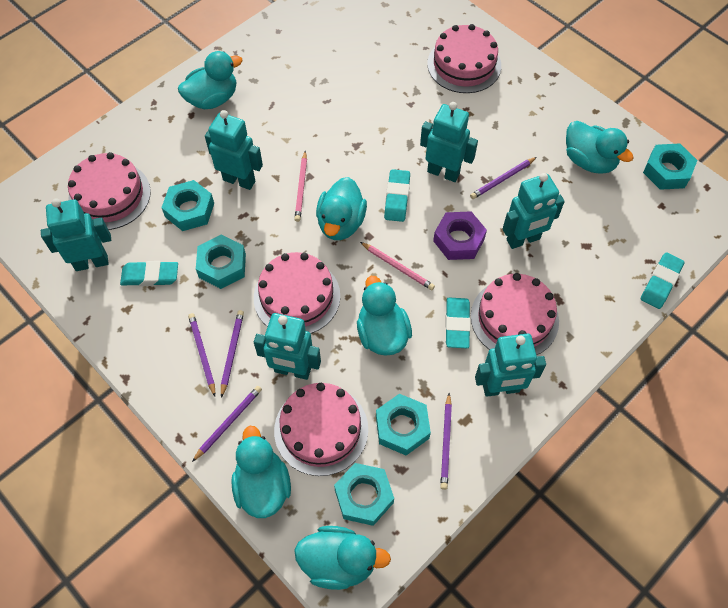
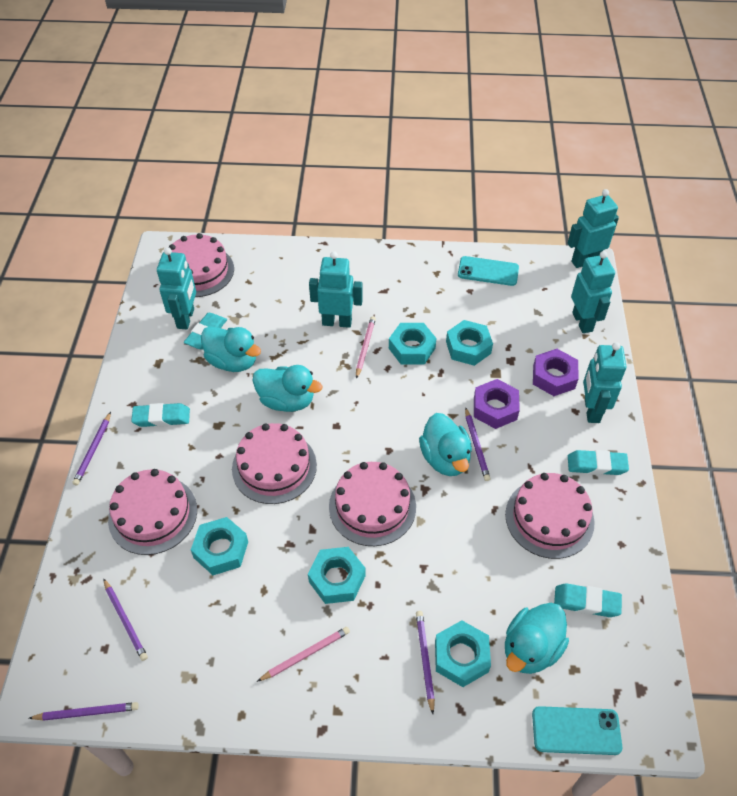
purple nut: 1 -> 2
turquoise duck: 6 -> 4
turquoise phone: 0 -> 2
turquoise robot: 6 -> 5

